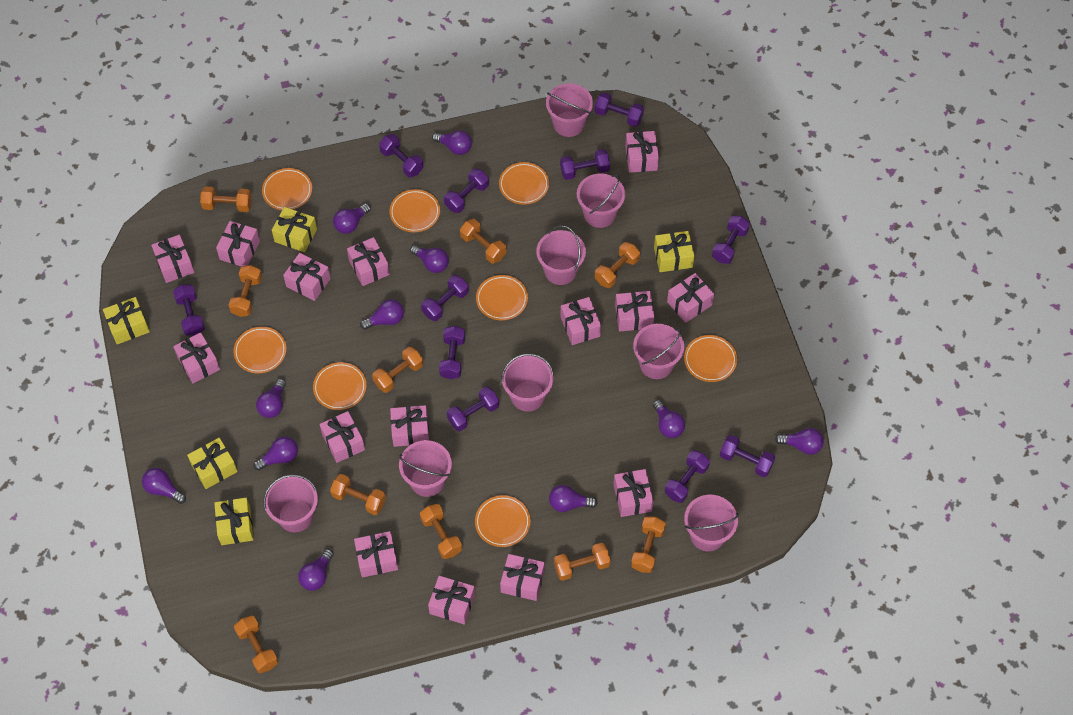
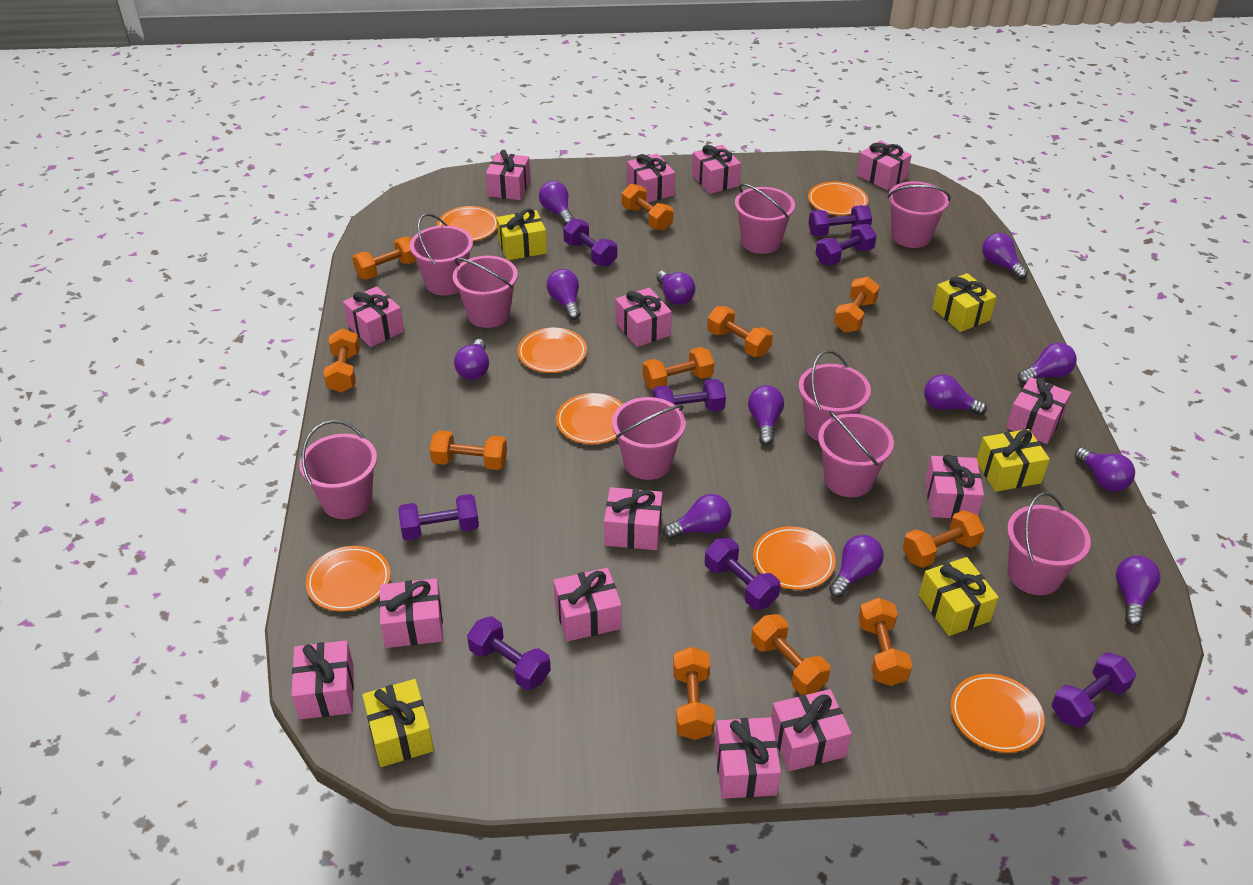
orange dumbbell: 10 -> 11
orange plate: 8 -> 7
pink bucket: 8 -> 9
pink gift: 15 -> 14
purple dumbbell: 11 -> 8
purple light bulb: 11 -> 12

